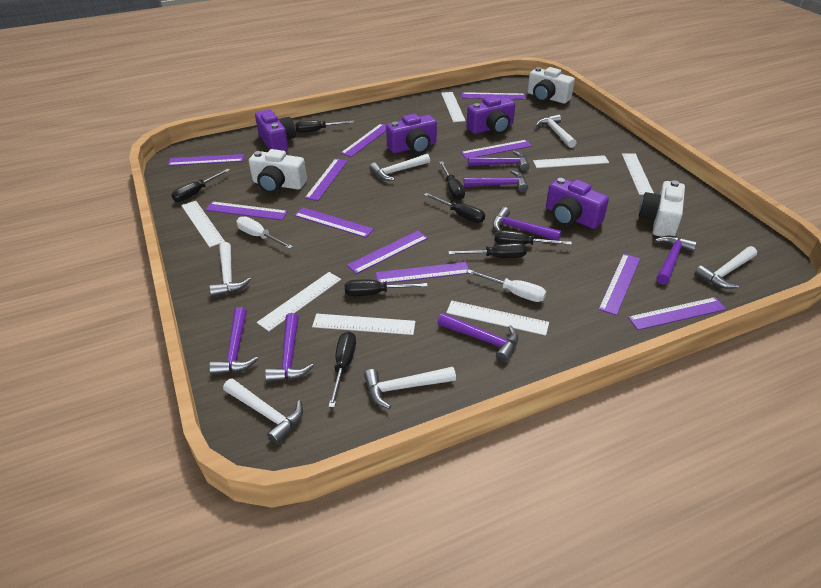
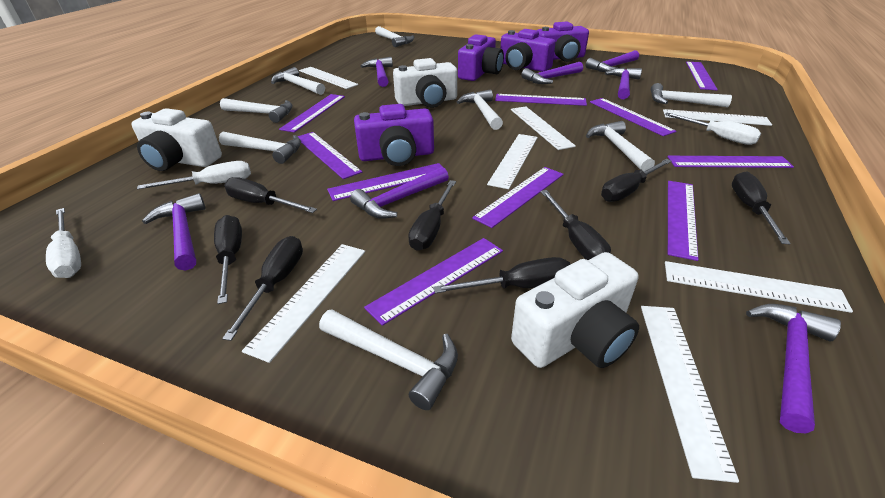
purple ruler: 11 -> 10
white hammer: 6 -> 8
white screwdriver: 2 -> 3

